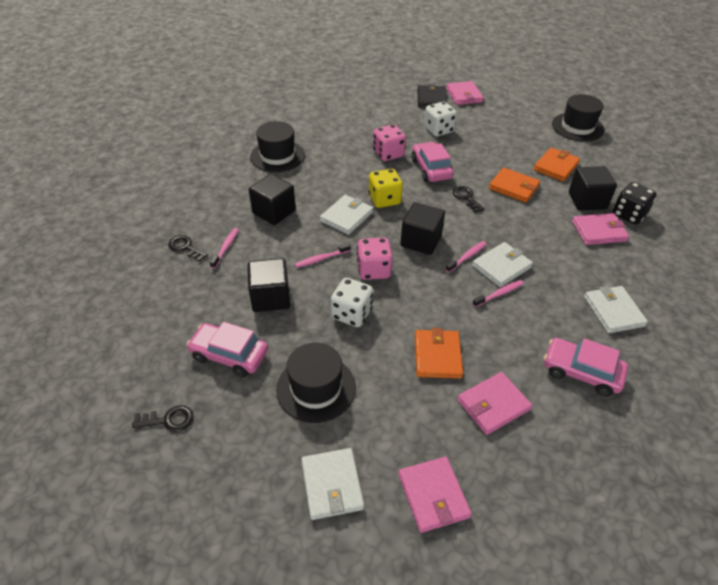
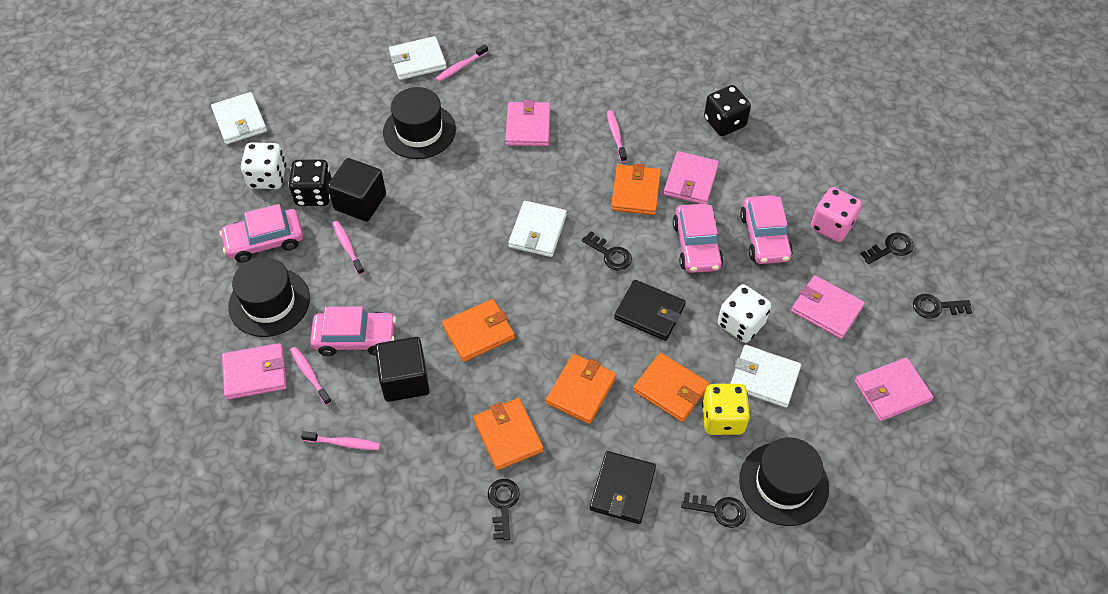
black cube: 4 -> 2
black dice: 1 -> 2
black key: 3 -> 5
black wallet: 1 -> 2
orange wallet: 3 -> 5
pink car: 3 -> 4
pink dice: 2 -> 1
pink toothbrush: 4 -> 5
pink wallet: 4 -> 5

